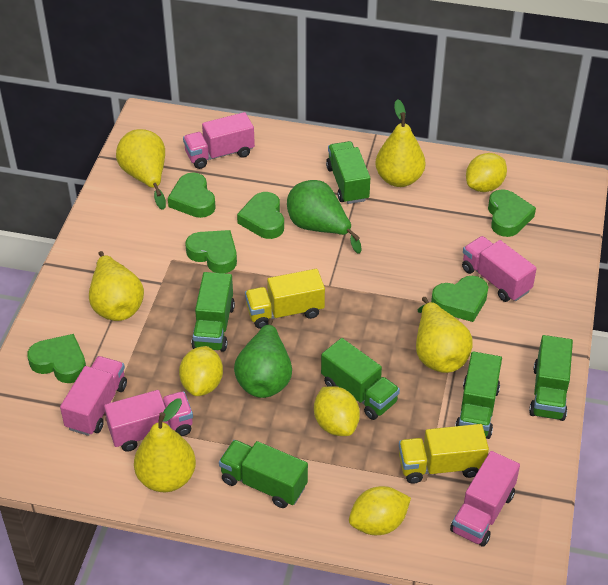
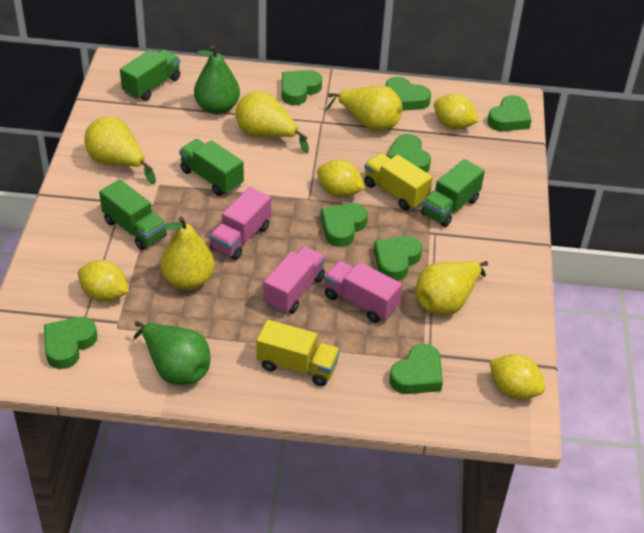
green heart: 6 -> 8
green truck: 6 -> 4
pink truck: 5 -> 3

